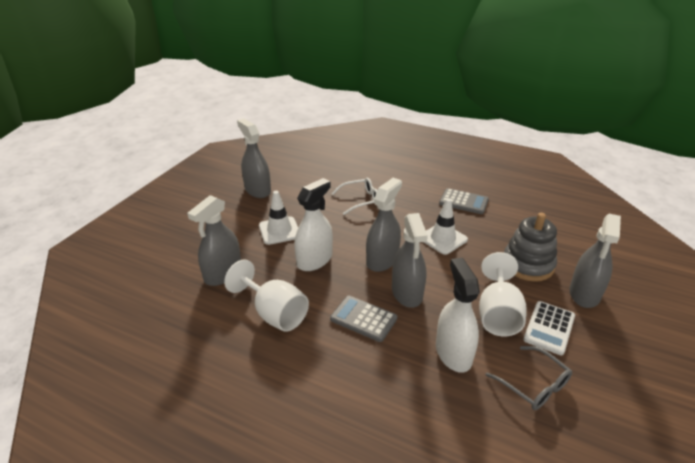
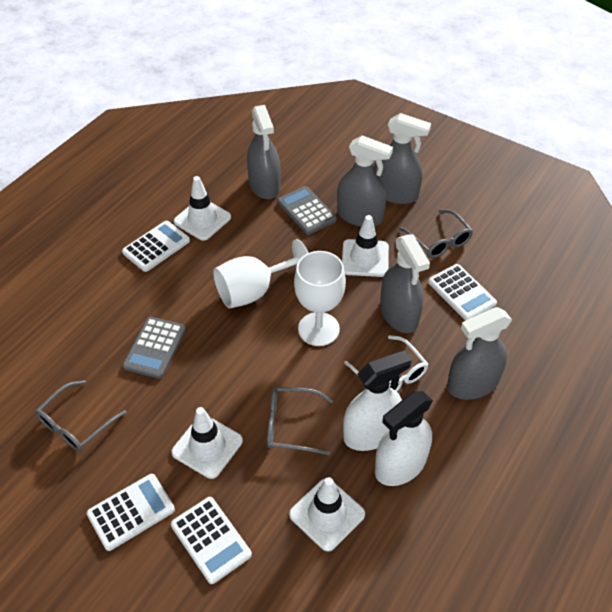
grey glasses: 1 -> 3
grey stacking toy: 1 -> 0
white calculator: 1 -> 4
white traffic cone: 2 -> 4

